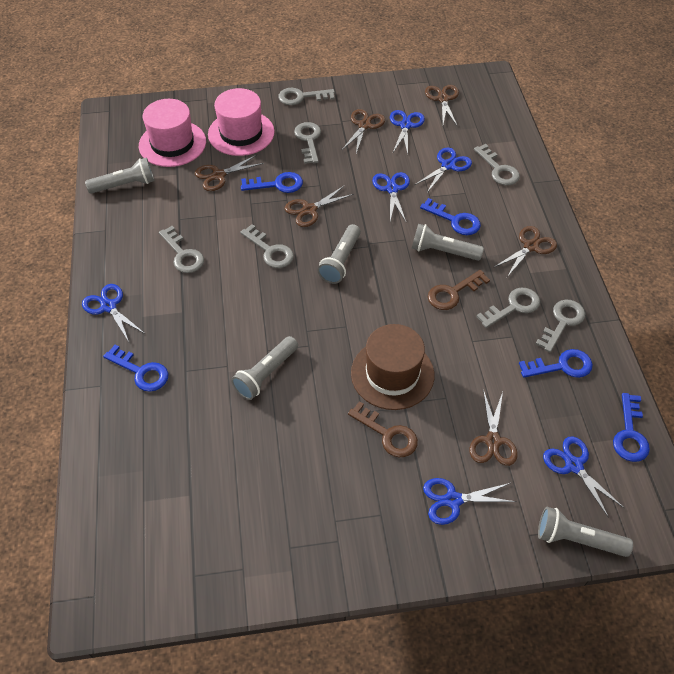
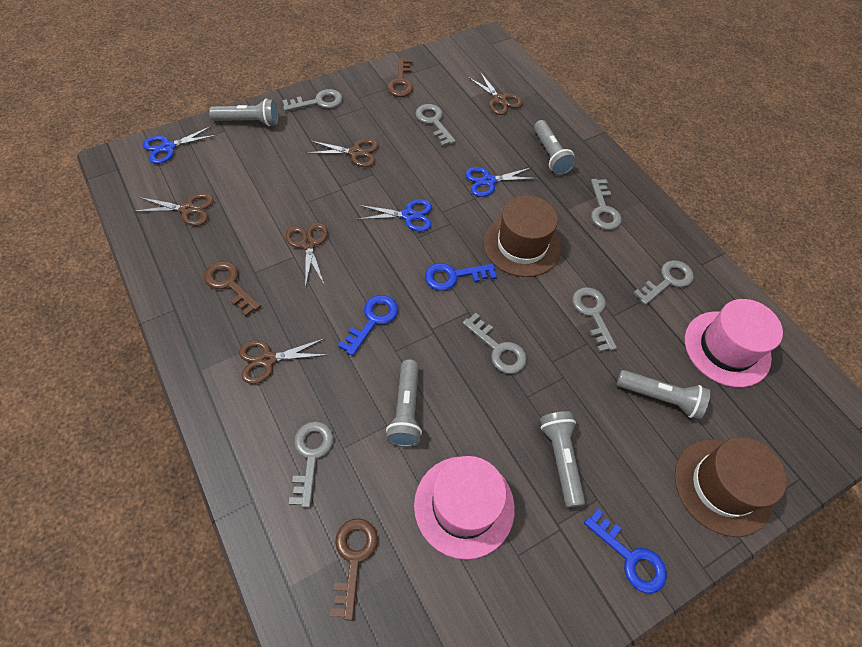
blue key: 5 -> 3
blue scissors: 6 -> 3
brown hat: 1 -> 2
brown key: 2 -> 3
brown scissors: 6 -> 5

